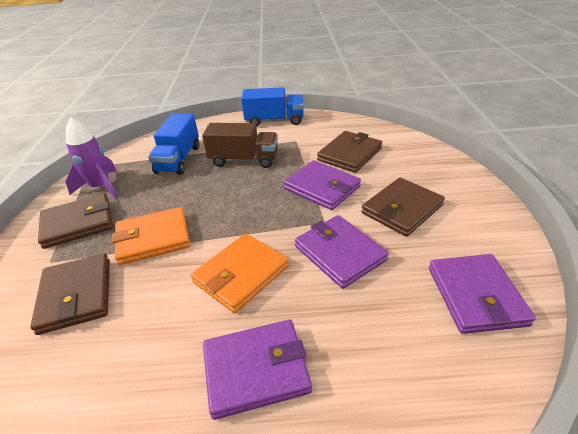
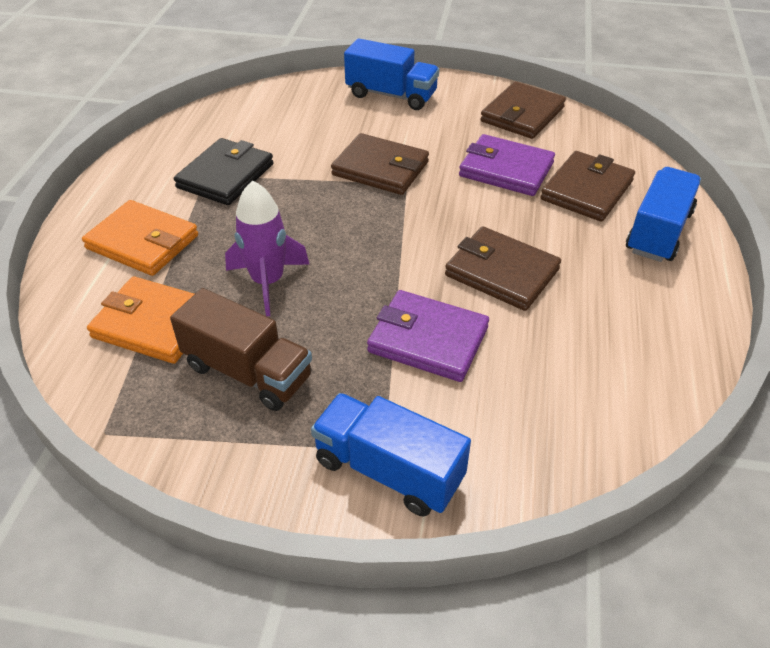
black wallet: 0 -> 1
blue truck: 2 -> 3
purple wallet: 4 -> 2

